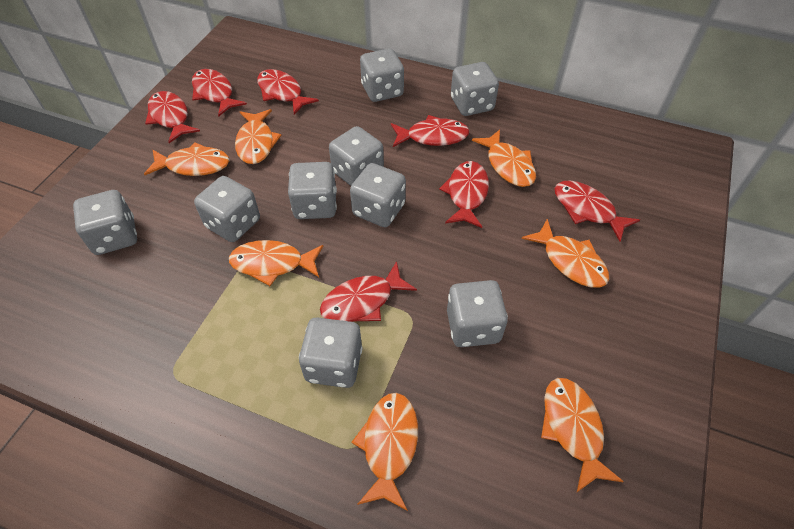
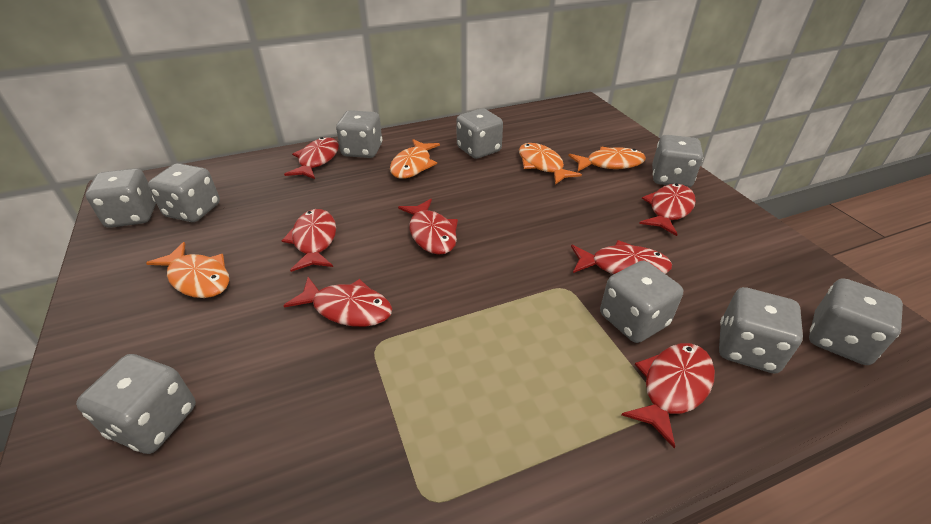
orange fish: 7 -> 4

